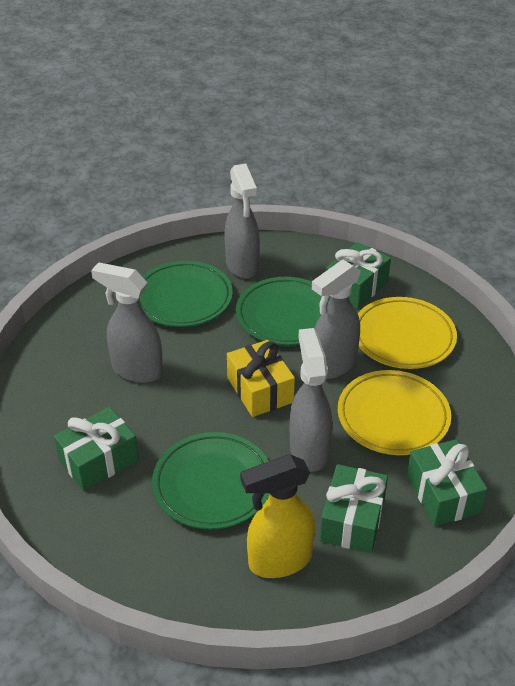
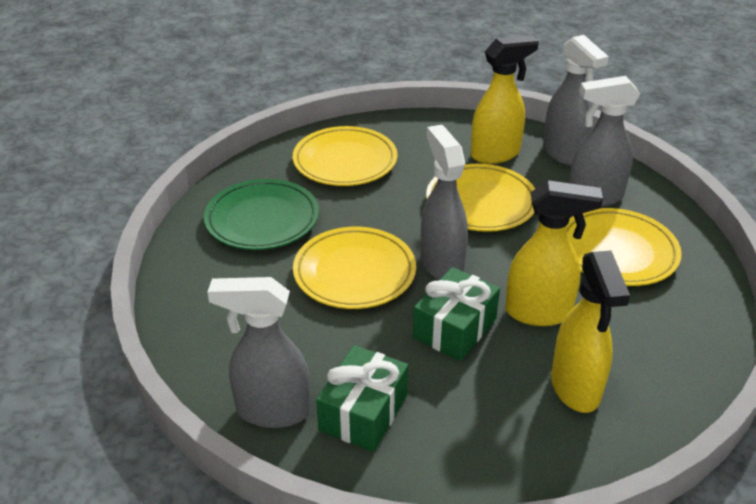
green gift: 4 -> 2
green plate: 3 -> 1
yellow gift: 1 -> 0
yellow plate: 2 -> 4
yellow spray bottle: 1 -> 3

